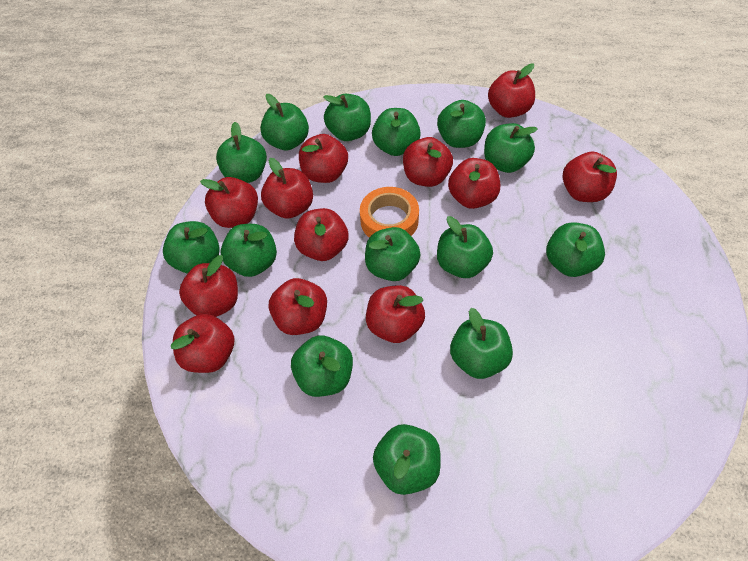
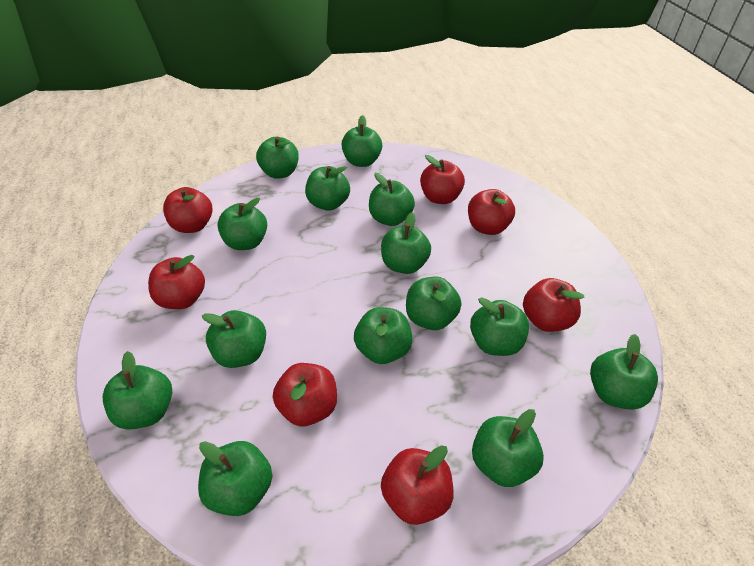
orange tape: 1 -> 0
red apple: 12 -> 7

